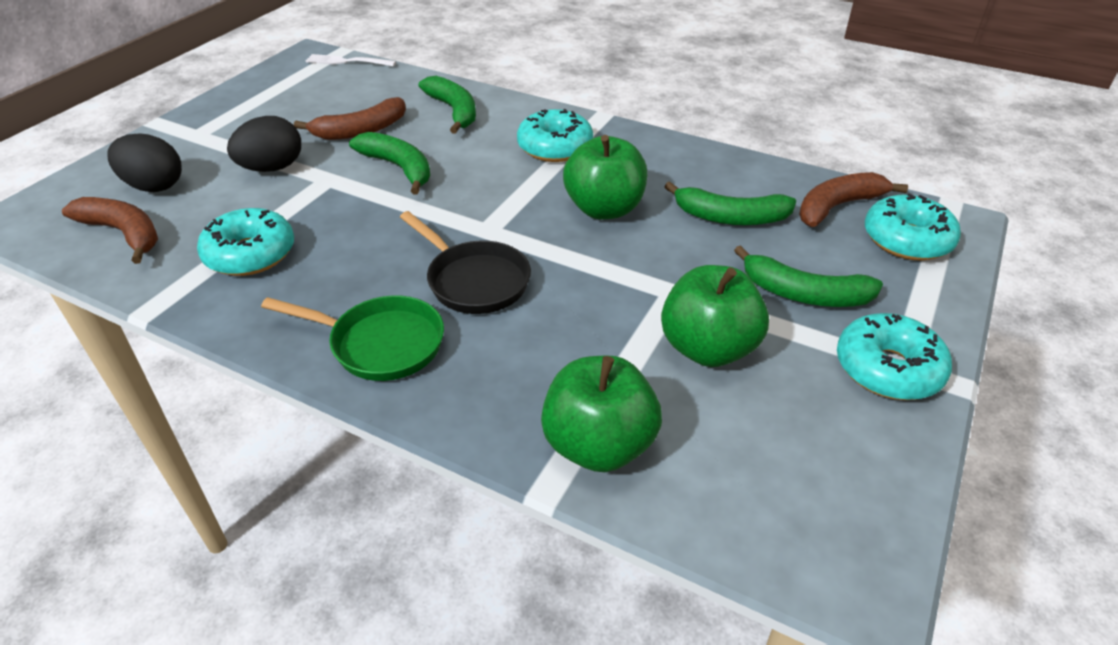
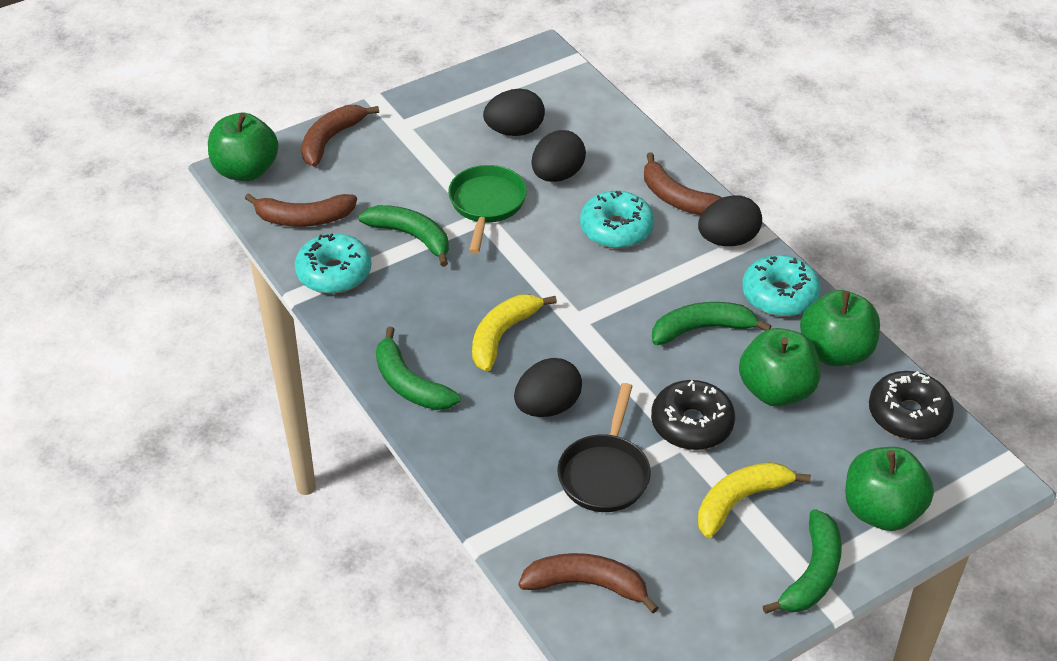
black donut: 0 -> 2
black egg: 2 -> 4
brown banana: 3 -> 4
green apple: 3 -> 4
turquoise donut: 4 -> 3
white fork: 1 -> 0
yellow banana: 0 -> 2

